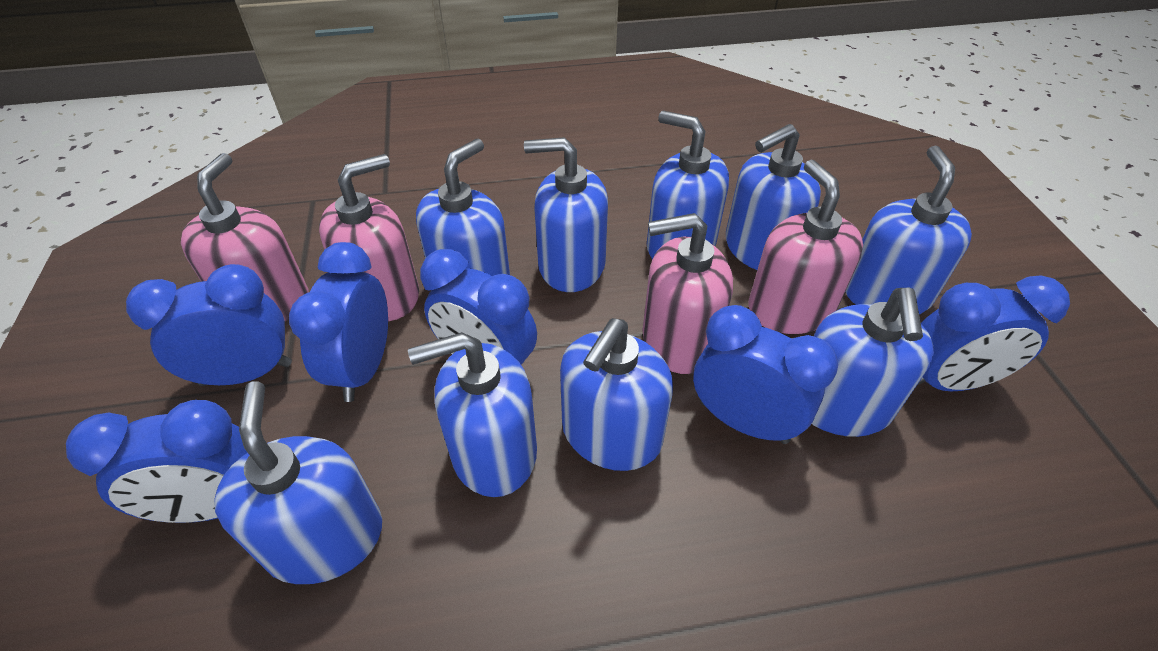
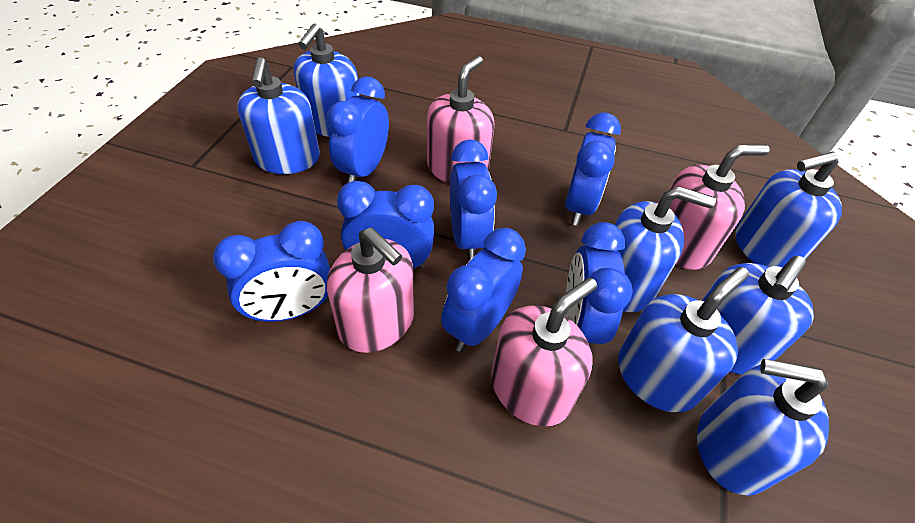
blue clock: 6 -> 7
blue soap dispenser: 9 -> 7

